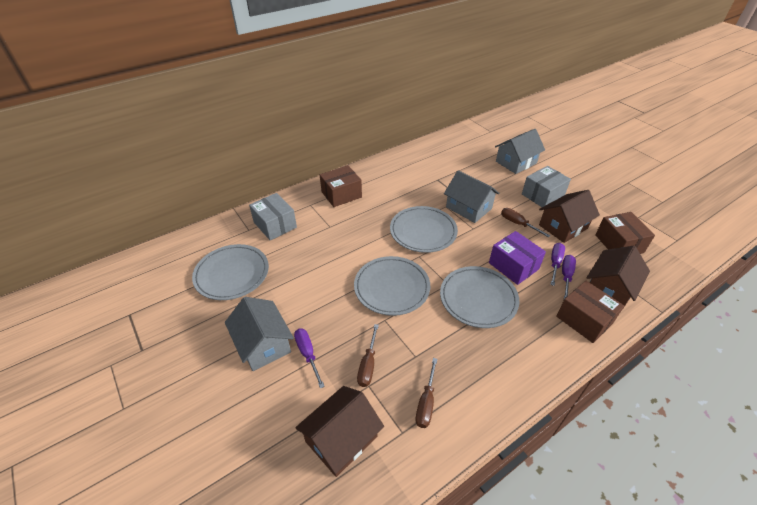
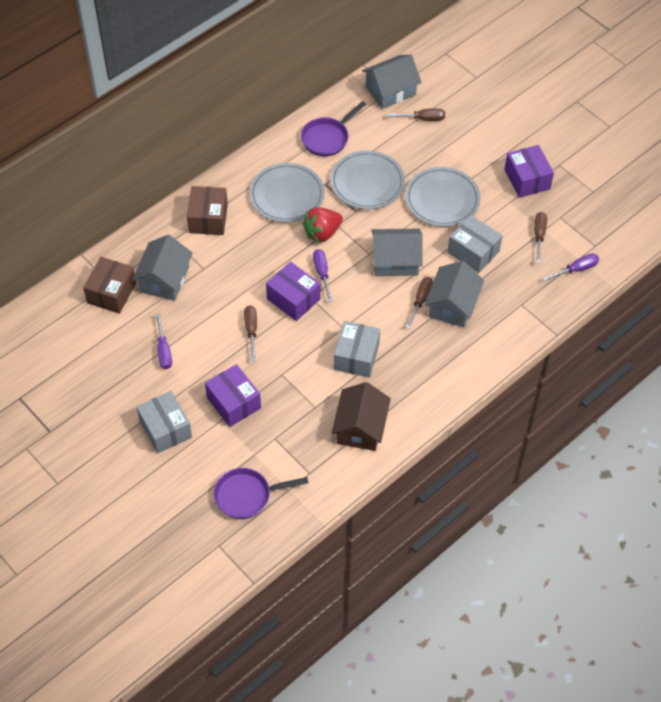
brown box: 3 -> 2
brown house: 3 -> 1
brown screwdriver: 3 -> 4
grey box: 2 -> 3
grey house: 3 -> 4
grey plate: 4 -> 3
purple box: 1 -> 3
purple pan: 0 -> 2
red strawberry: 0 -> 1

